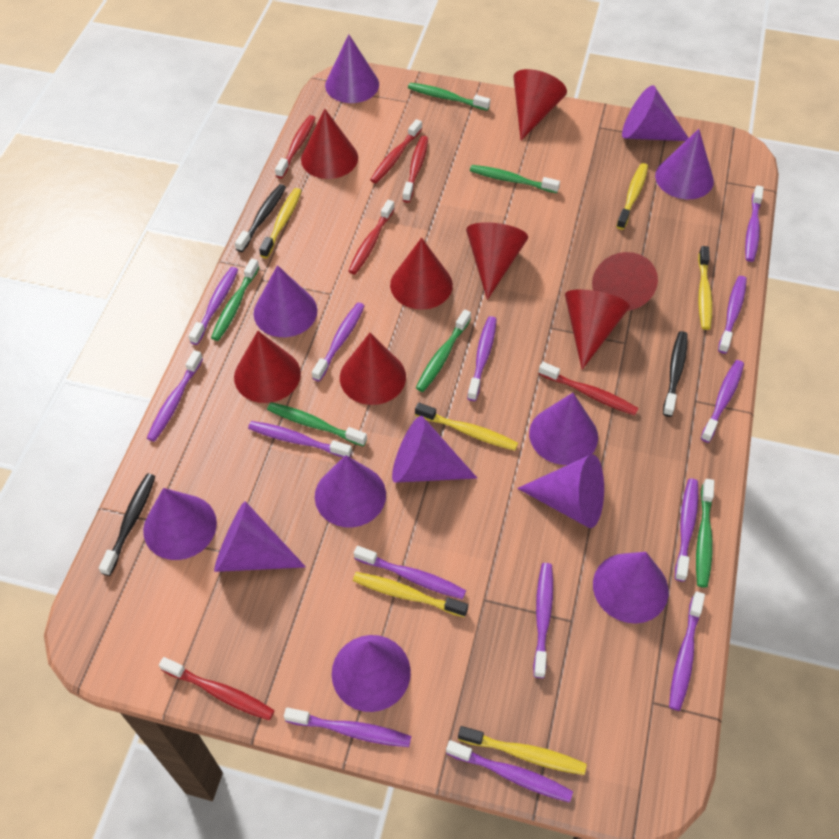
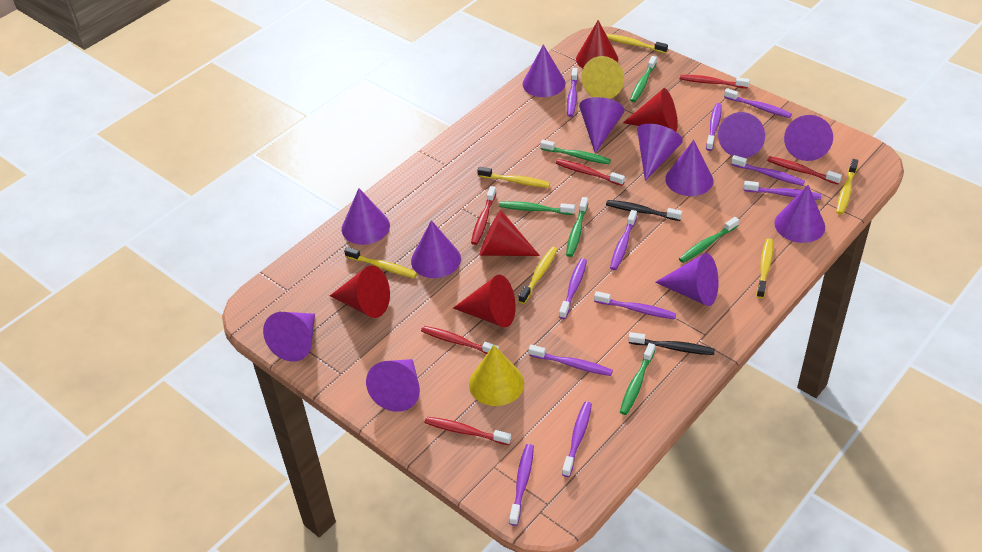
black toothbrush: 3 -> 2
purple toothbrush: 14 -> 11
red cone: 8 -> 5
yellow cone: 0 -> 2

